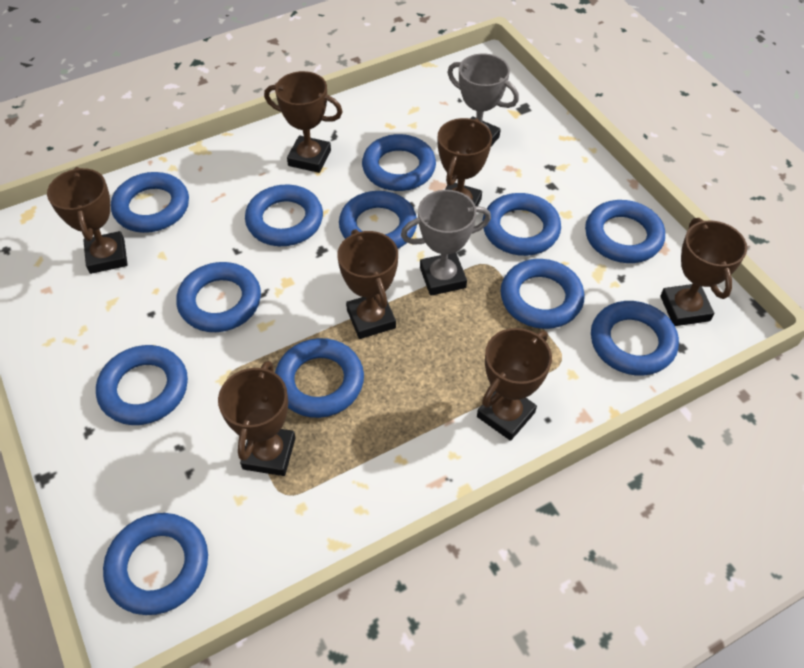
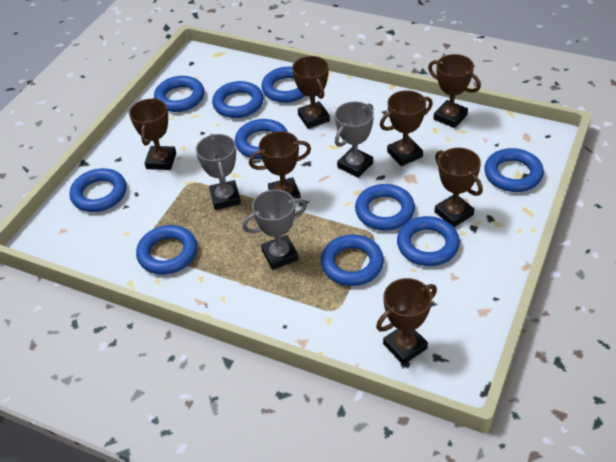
blue ring: 12 -> 10
grey trophy: 2 -> 3

